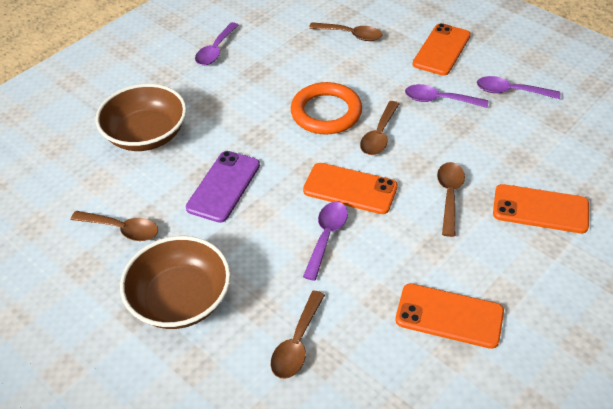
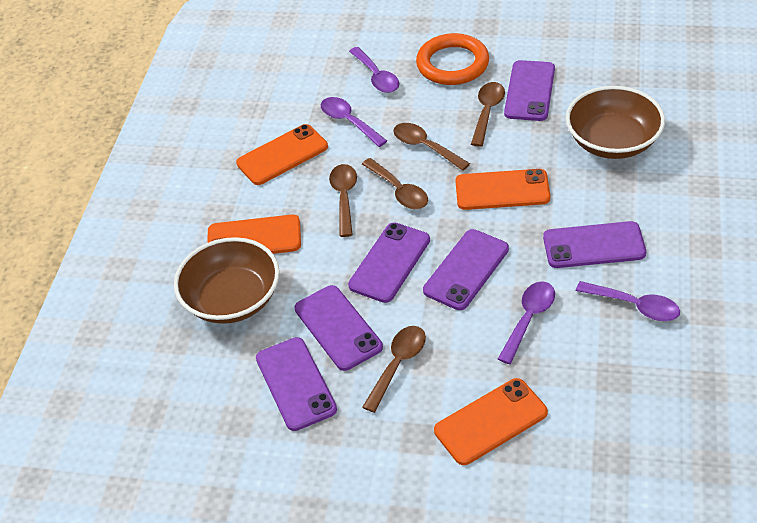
purple phone: 1 -> 6

